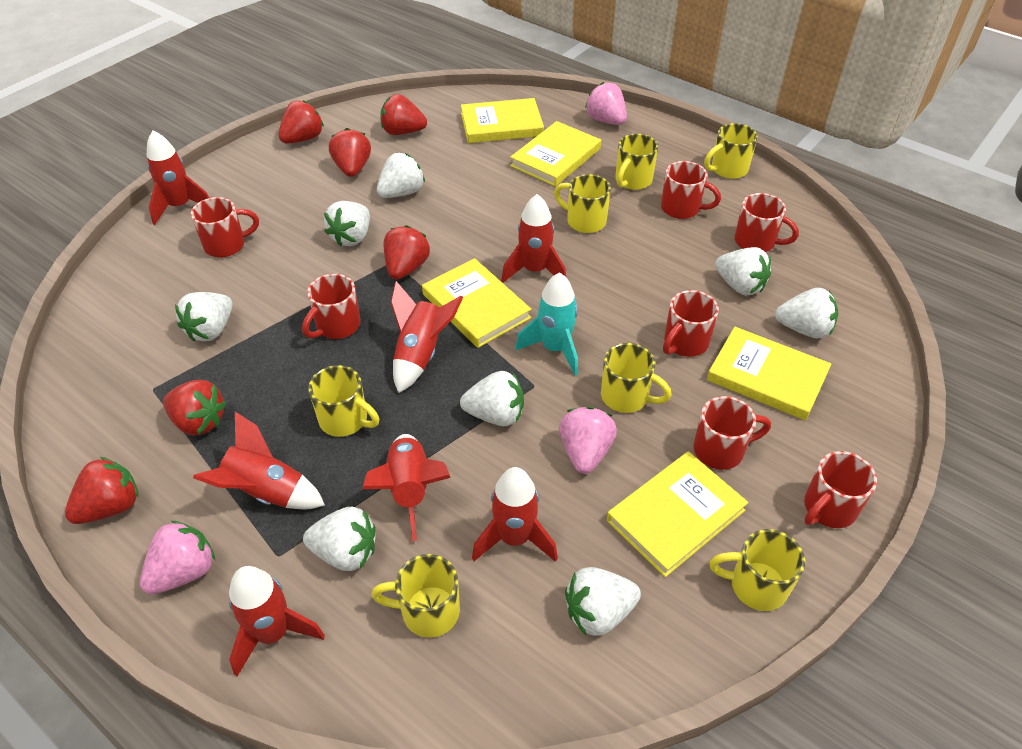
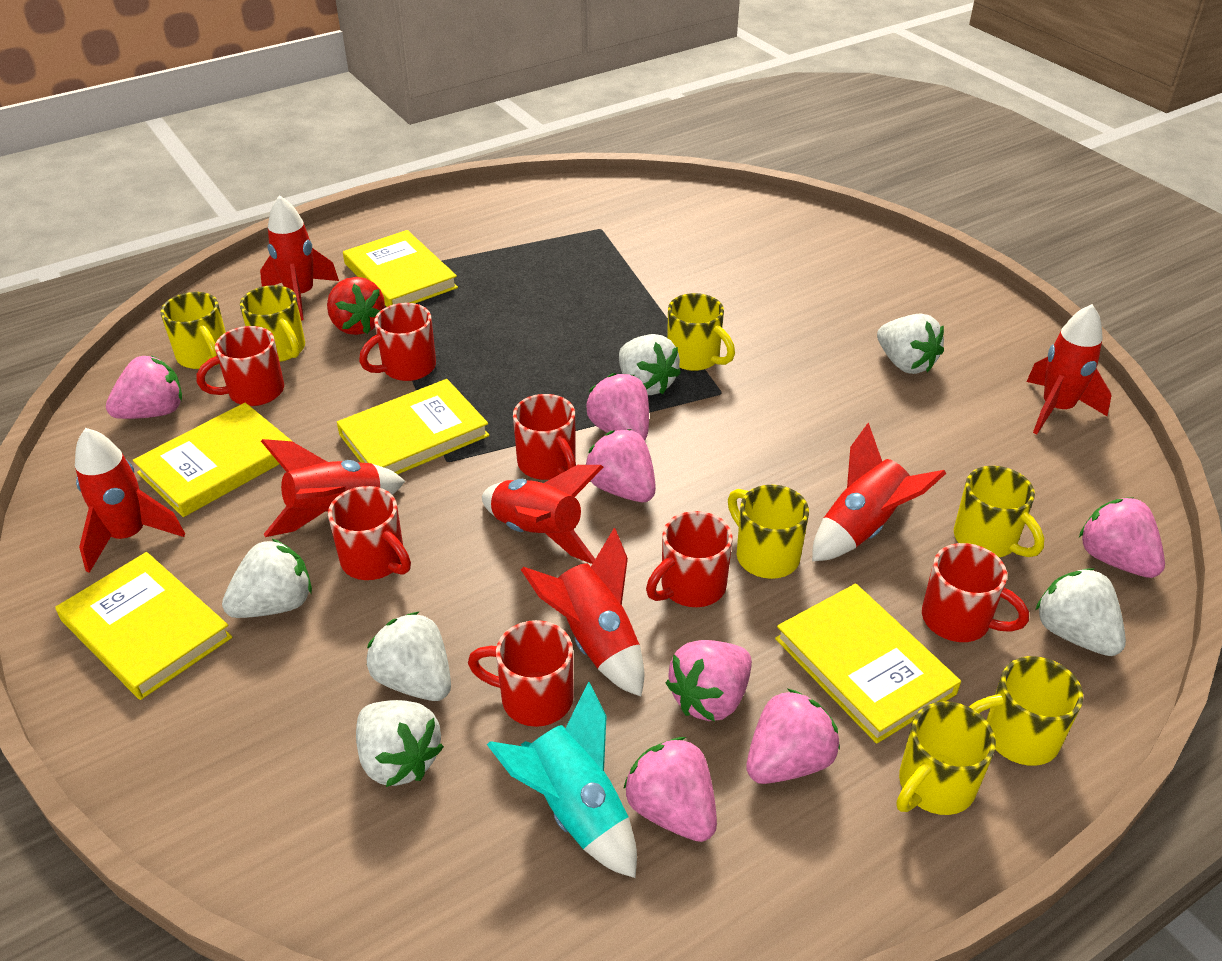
pink strawberry: 3 -> 7
red strawberry: 6 -> 1
white strawberry: 8 -> 6

